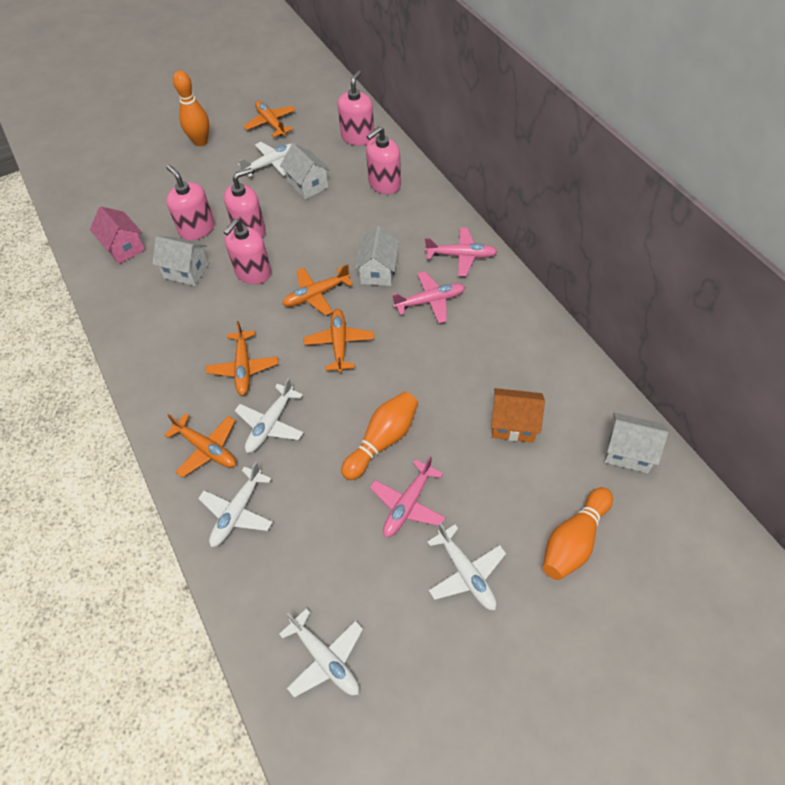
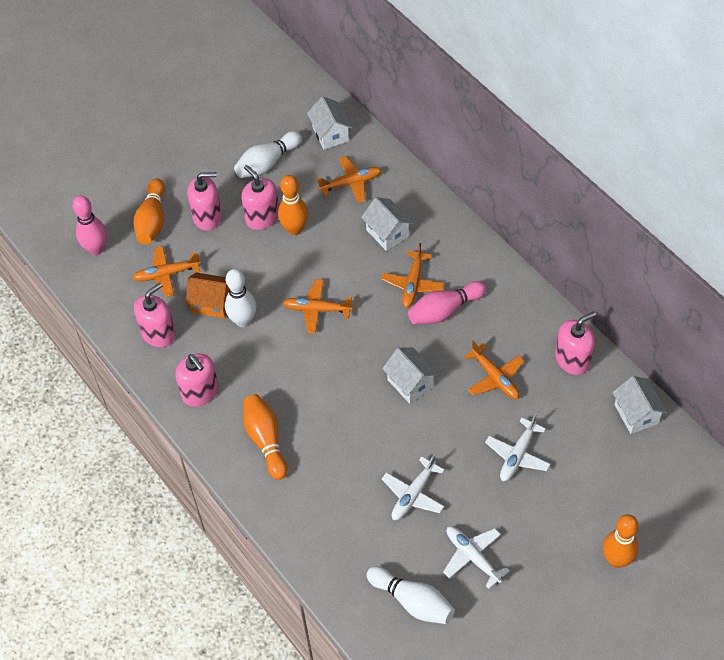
orange bowling pin: 3 -> 4
pink bowling pin: 0 -> 2
pink house: 1 -> 0
pink plane: 3 -> 0
white bowling pin: 0 -> 3
white plane: 5 -> 3

